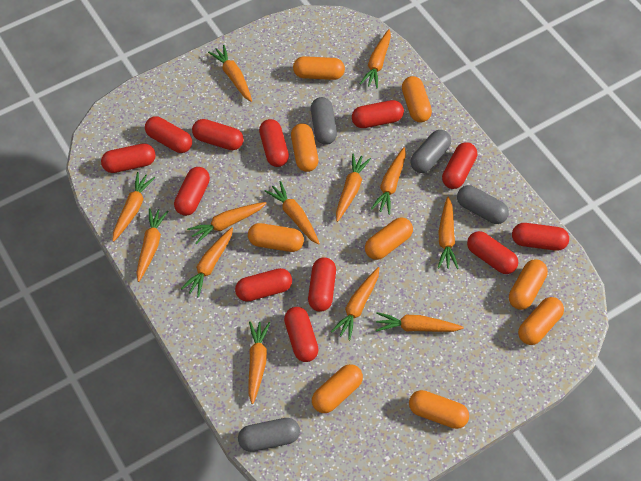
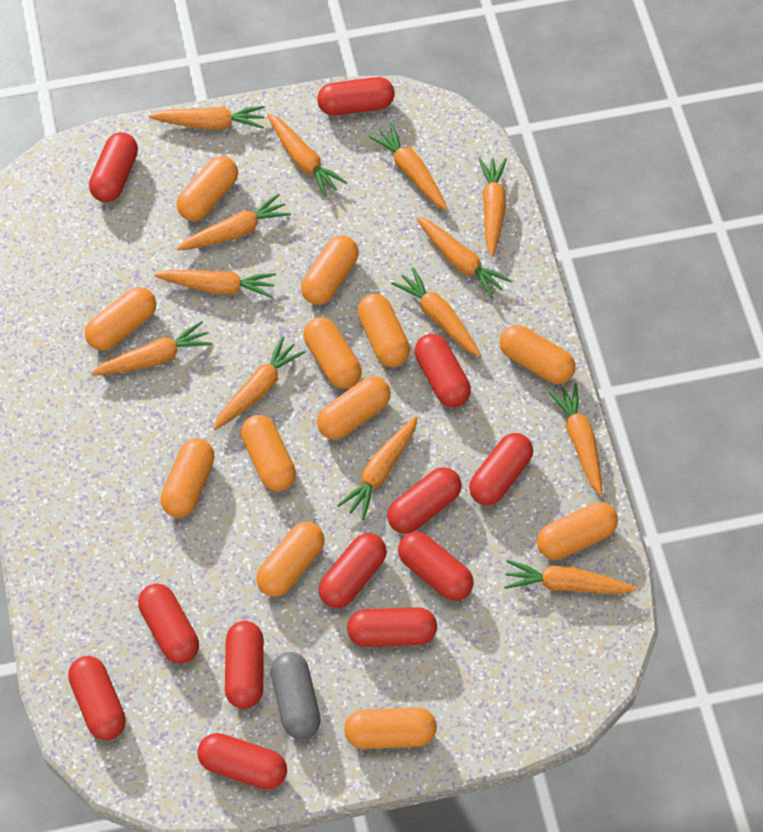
grey capsule: 4 -> 1
orange capsule: 9 -> 12

